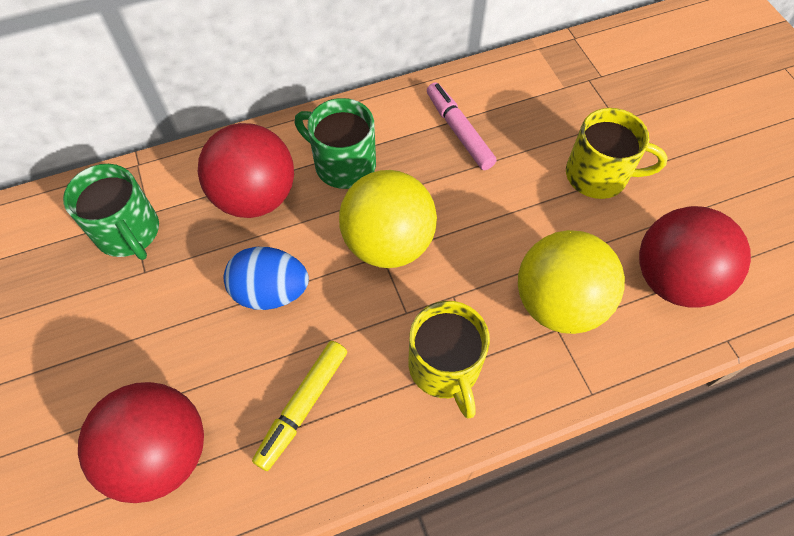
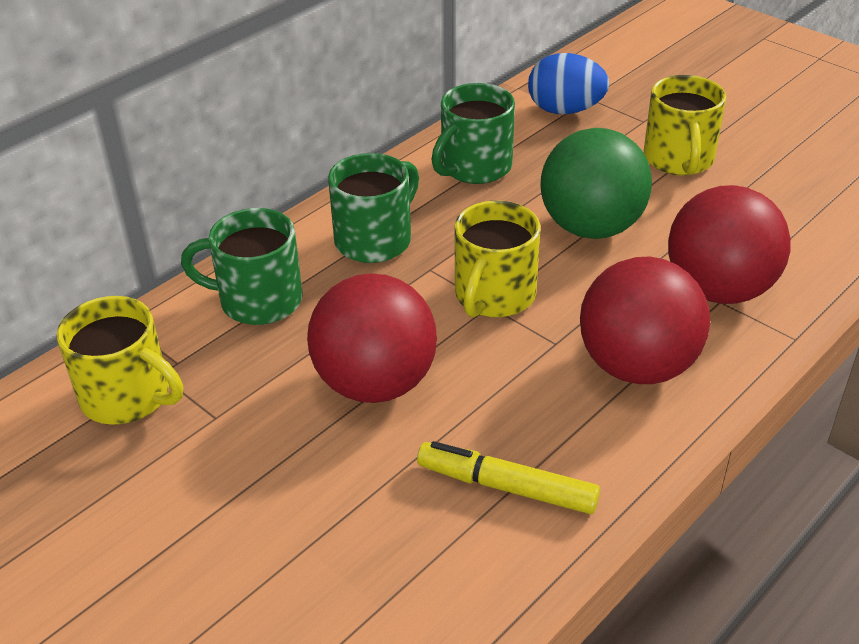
green ball: 0 -> 1
green mug: 2 -> 3
pink marker: 1 -> 0
yellow ball: 2 -> 0
yellow mug: 2 -> 3

